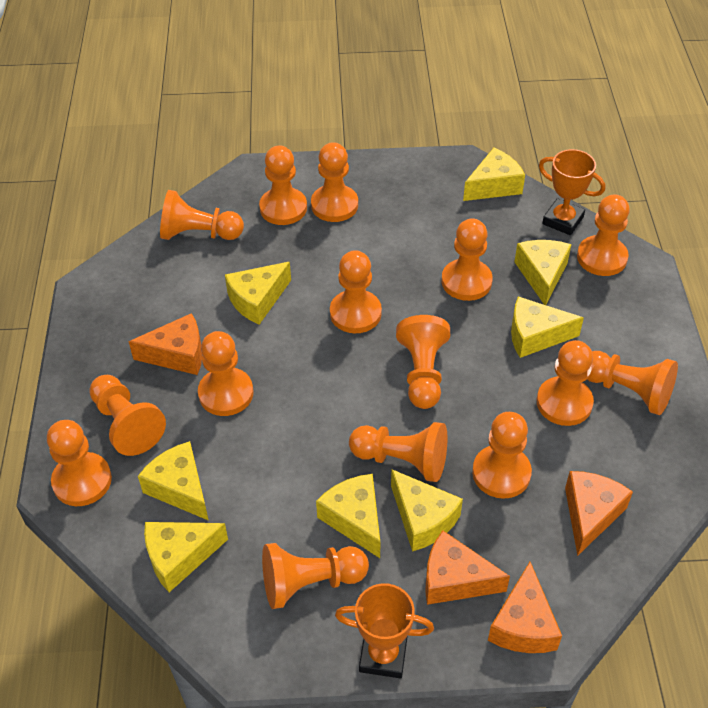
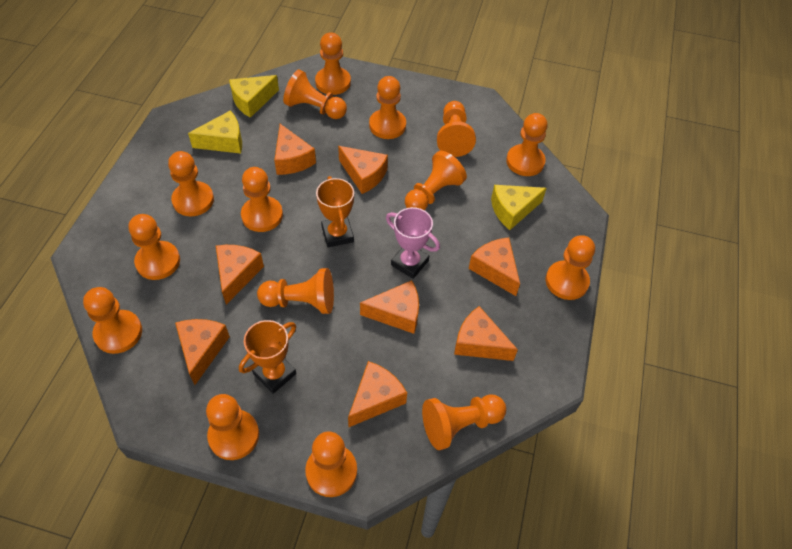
orange cheese: 4 -> 8
pink trophy: 0 -> 1
yellow cheese: 8 -> 3

